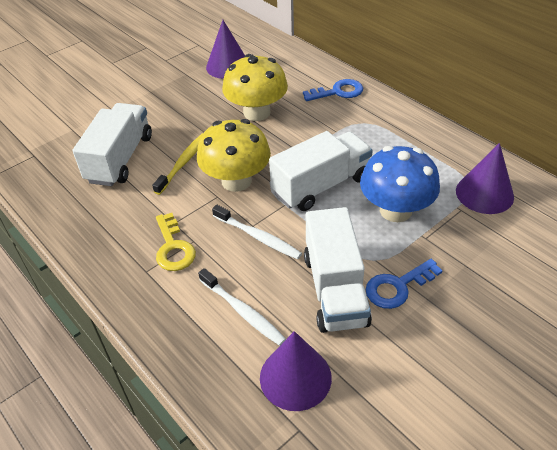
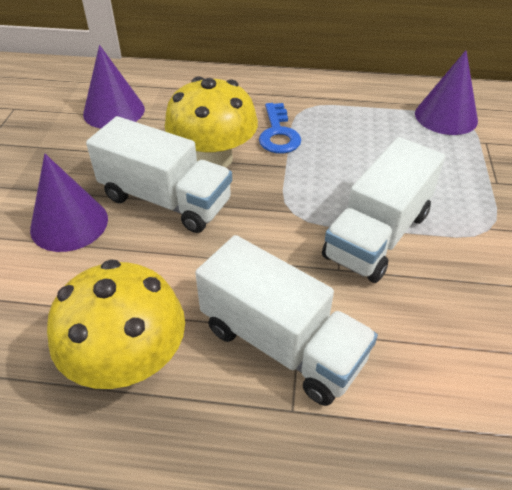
blue key: 2 -> 1
blue mushroom: 1 -> 0
white toothbrush: 2 -> 0
yellow key: 1 -> 0
yellow toothbrush: 1 -> 0

